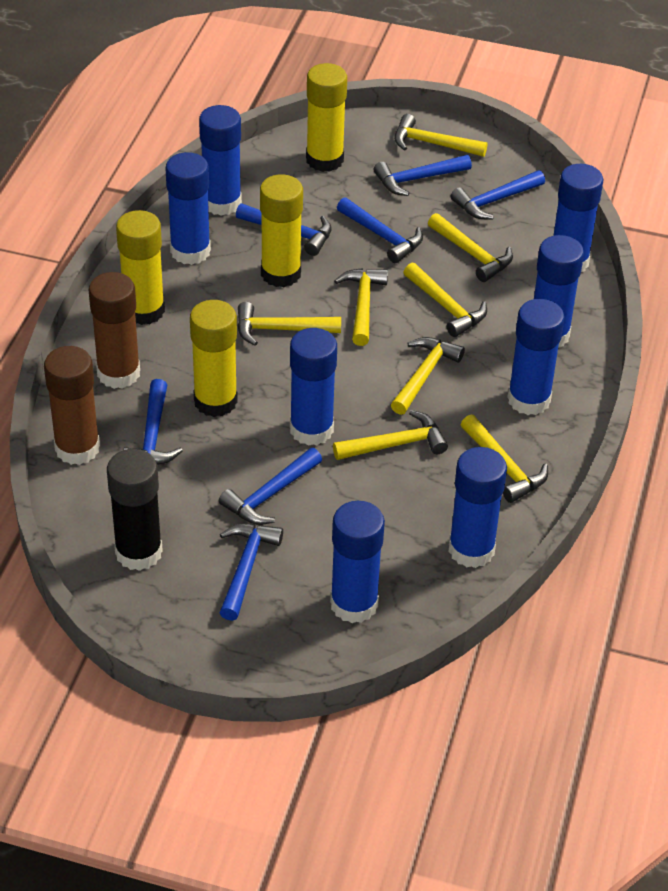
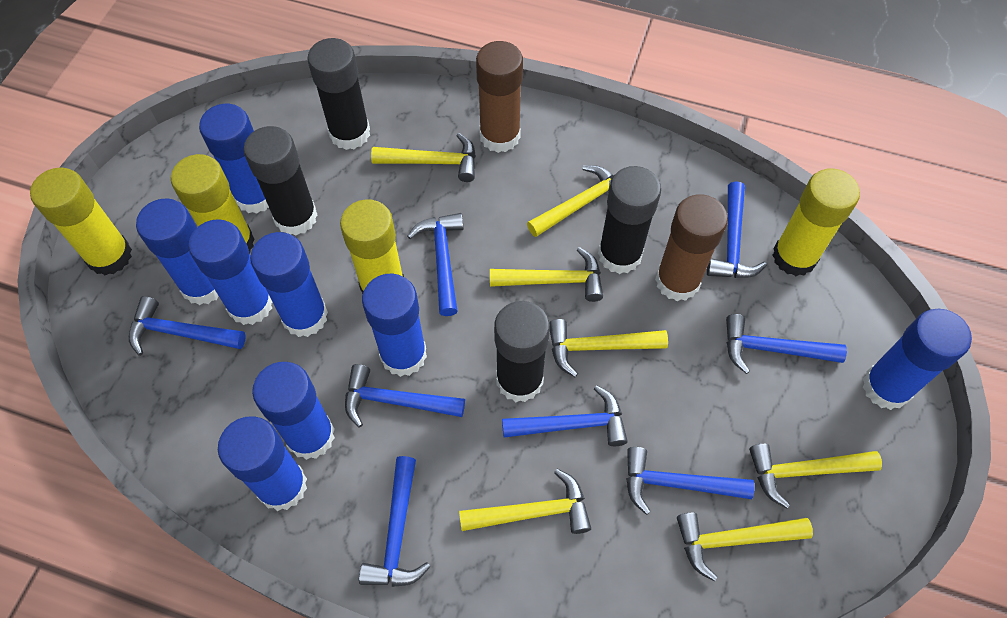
black glue stick: 1 -> 4
blue hammer: 7 -> 8
yellow hammer: 8 -> 7

